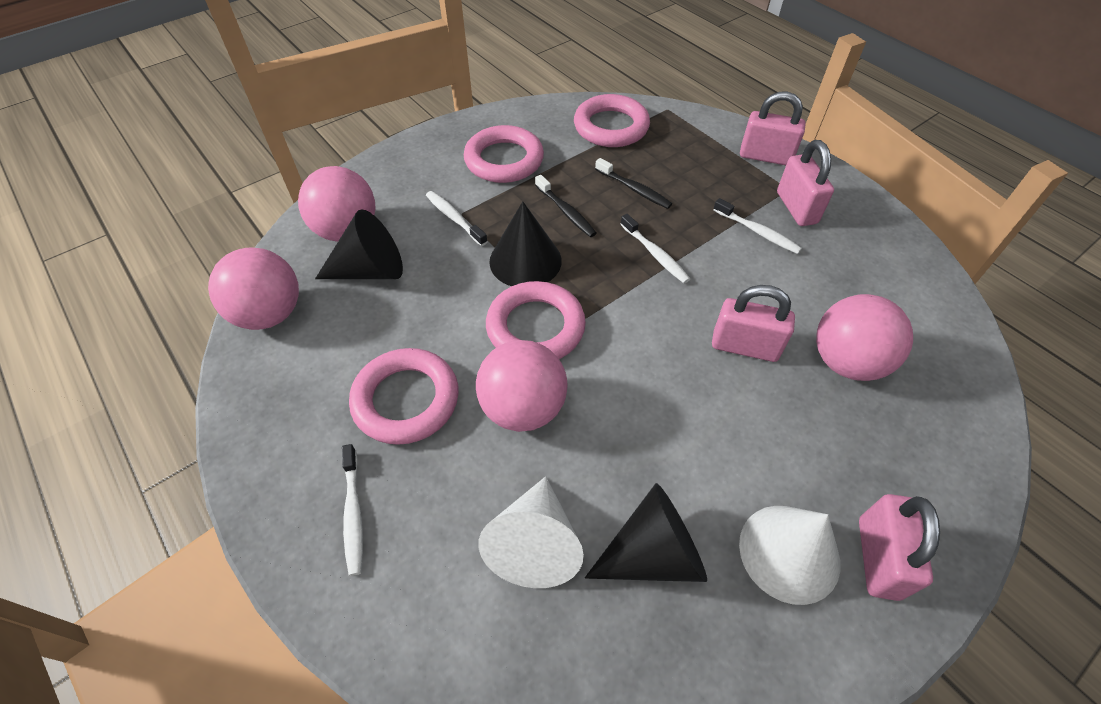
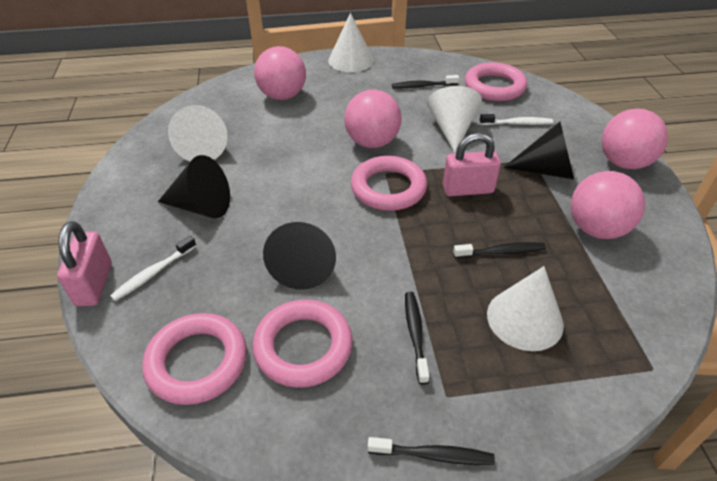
black toothbrush: 2 -> 4
pink padlock: 4 -> 2
white cone: 2 -> 4
white toothbrush: 4 -> 2

